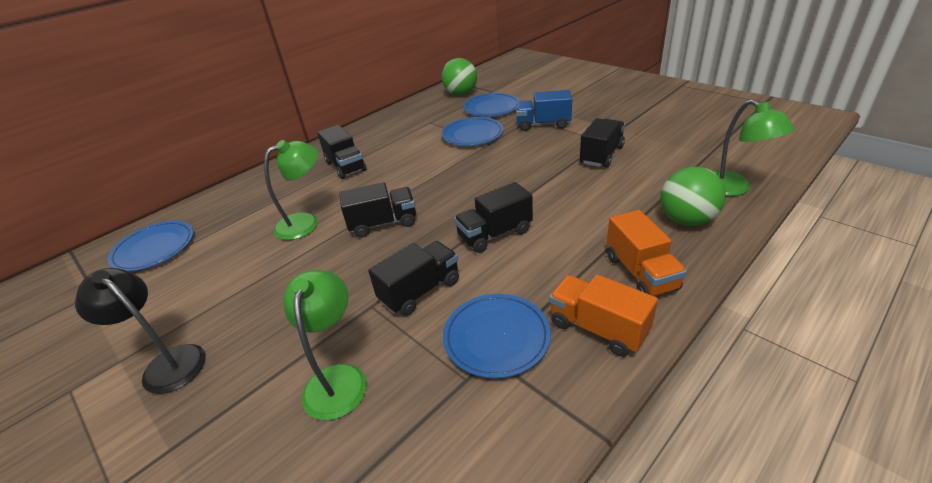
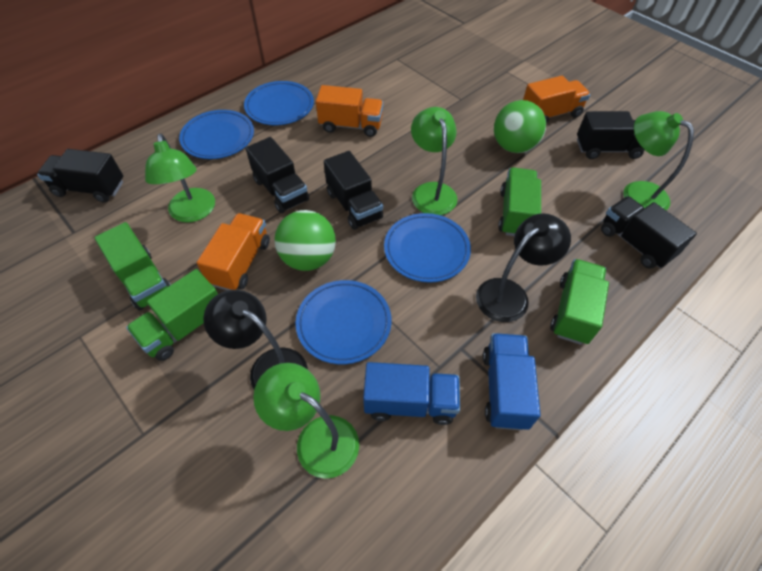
black lamp: 1 -> 2
blue truck: 1 -> 2
green lamp: 3 -> 4
green truck: 0 -> 4
orange truck: 2 -> 3

